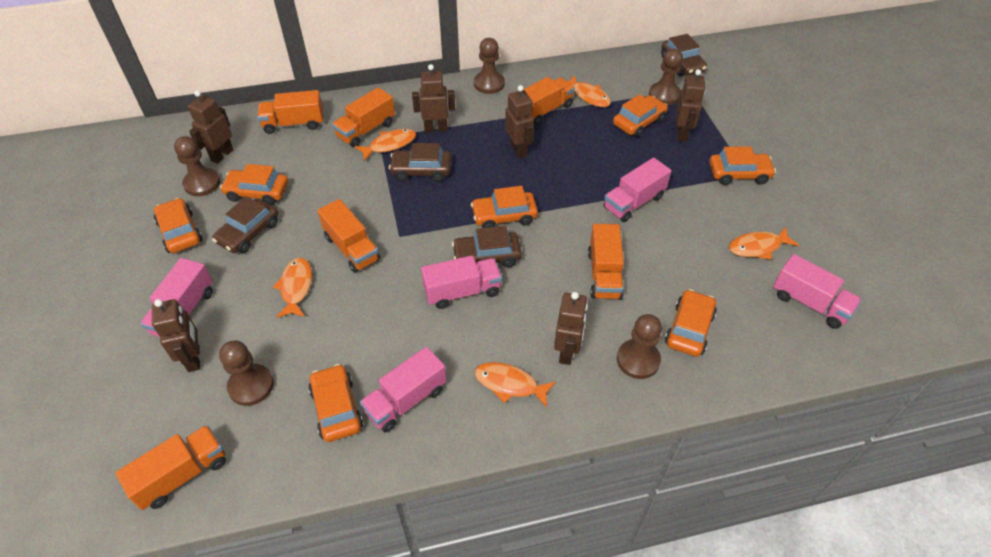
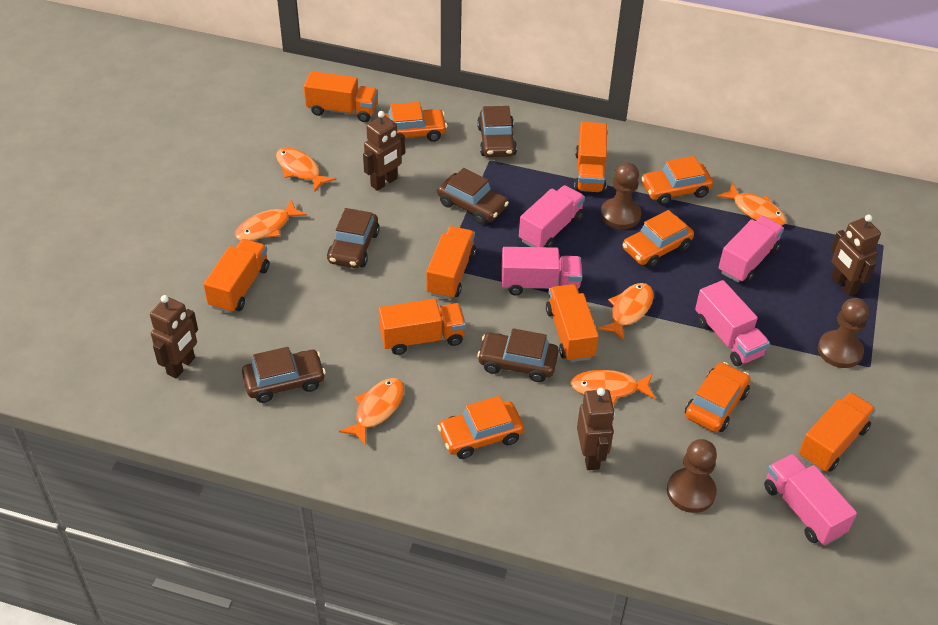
brown car: 4 -> 5
brown pawn: 5 -> 3
brown robot: 6 -> 4
orange car: 7 -> 5
orange fish: 5 -> 6
orange truck: 6 -> 7

